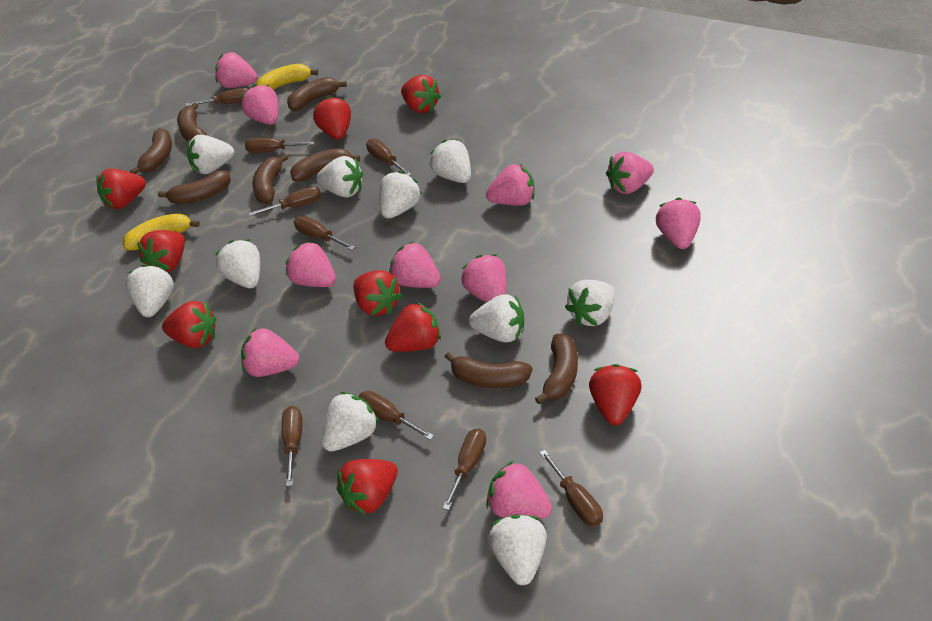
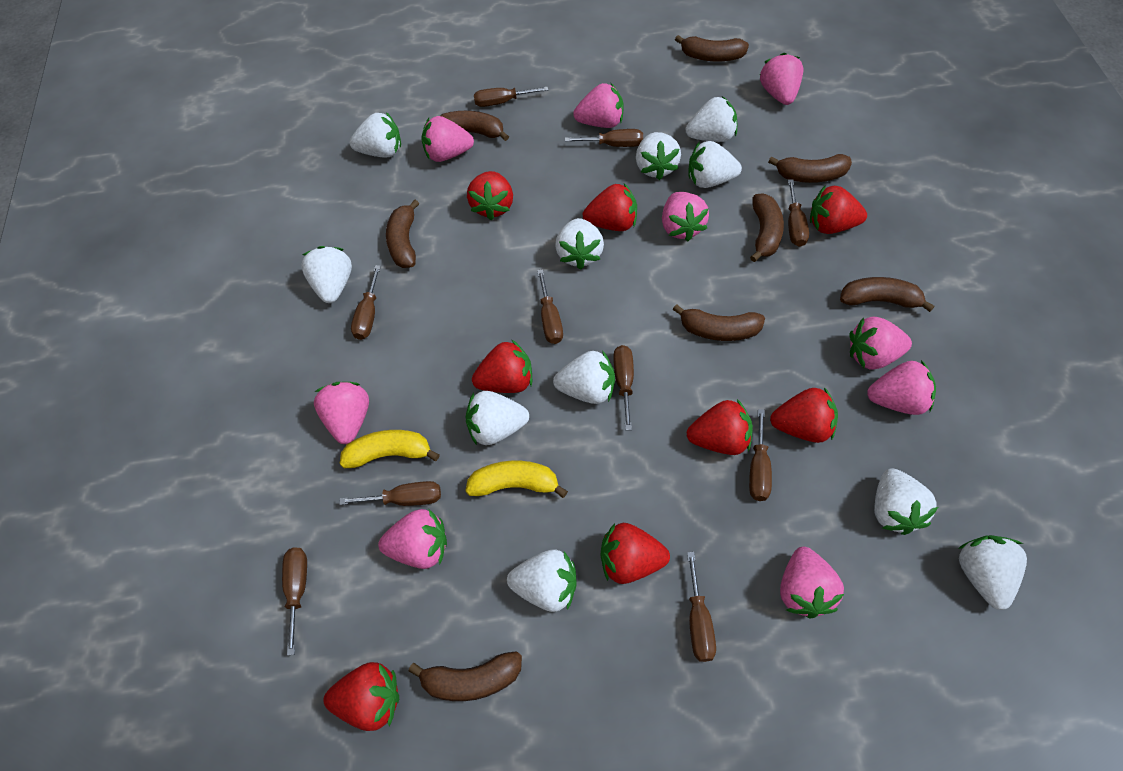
brown screwdriver: 9 -> 10
pink strawberry: 10 -> 9
red strawberry: 9 -> 8
white strawberry: 10 -> 11

